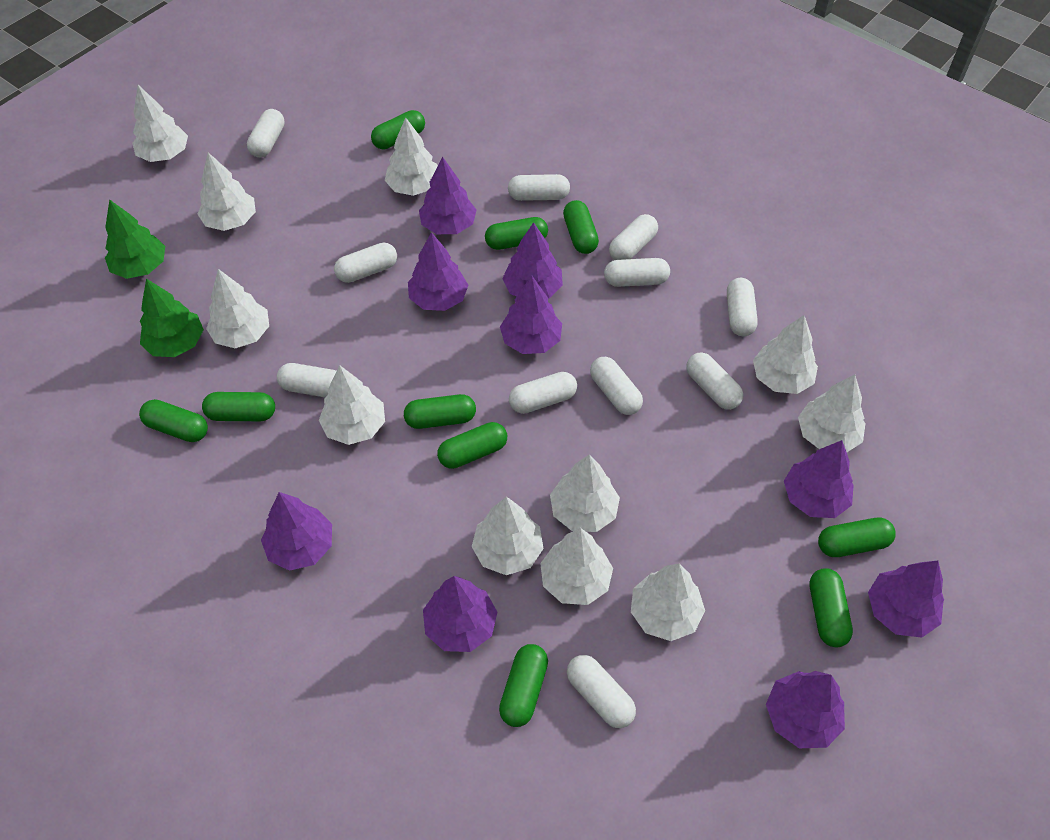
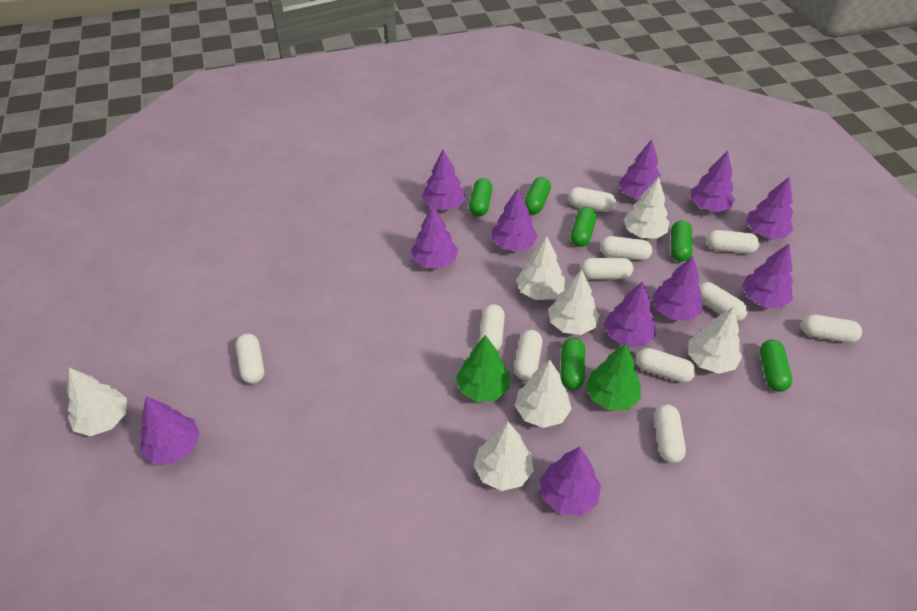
green capsule: 10 -> 6
purple tree: 9 -> 11
white tree: 11 -> 7

